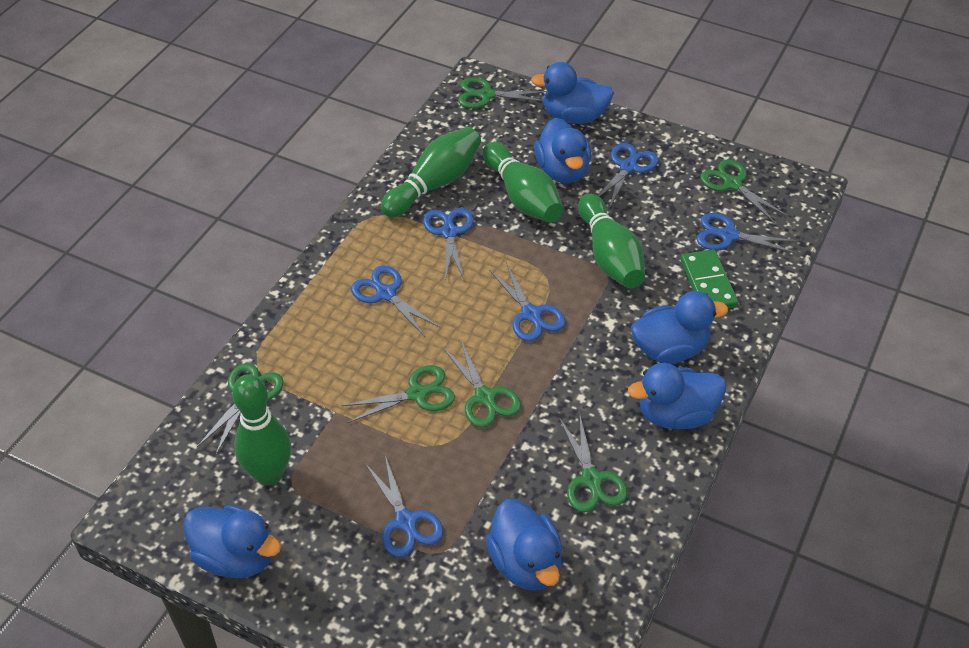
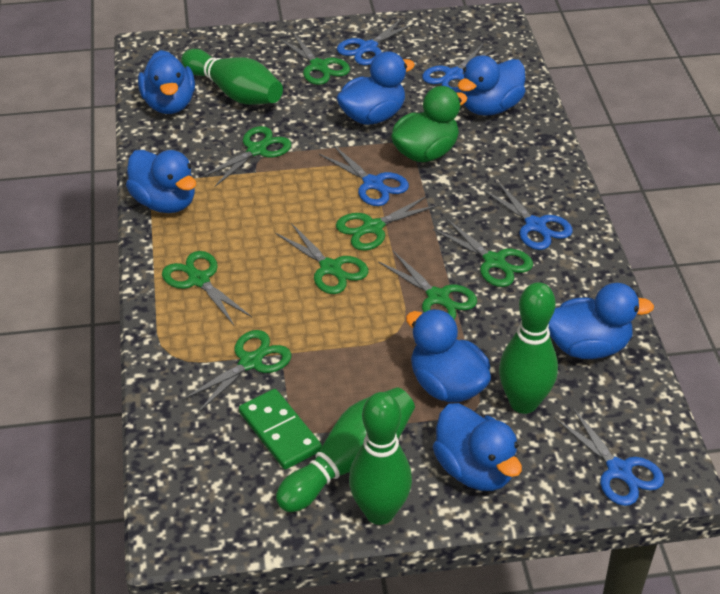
blue duck: 6 -> 7
blue scissors: 6 -> 5
green duck: 0 -> 1
green scissors: 6 -> 8

